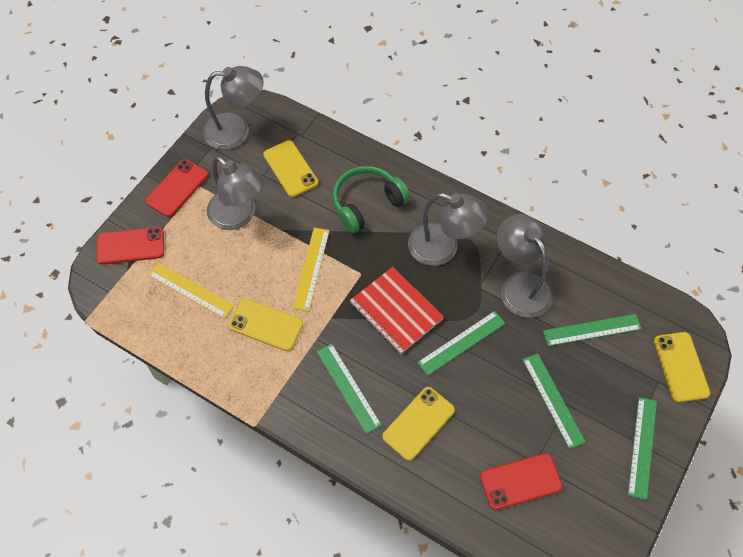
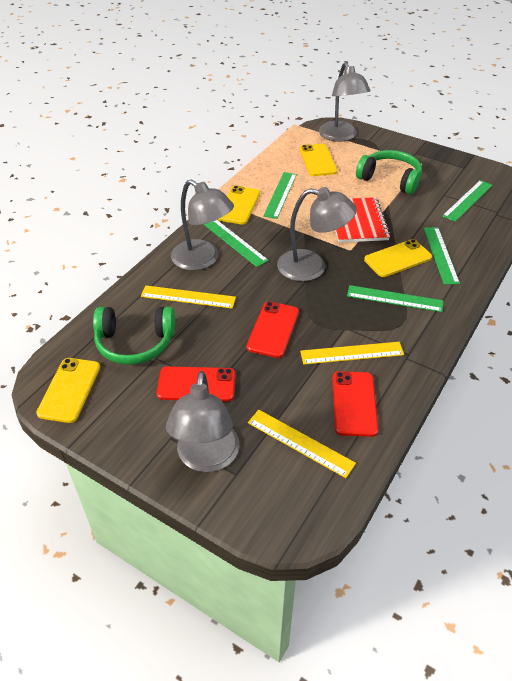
green headphones: 1 -> 2
yellow ruler: 2 -> 3

